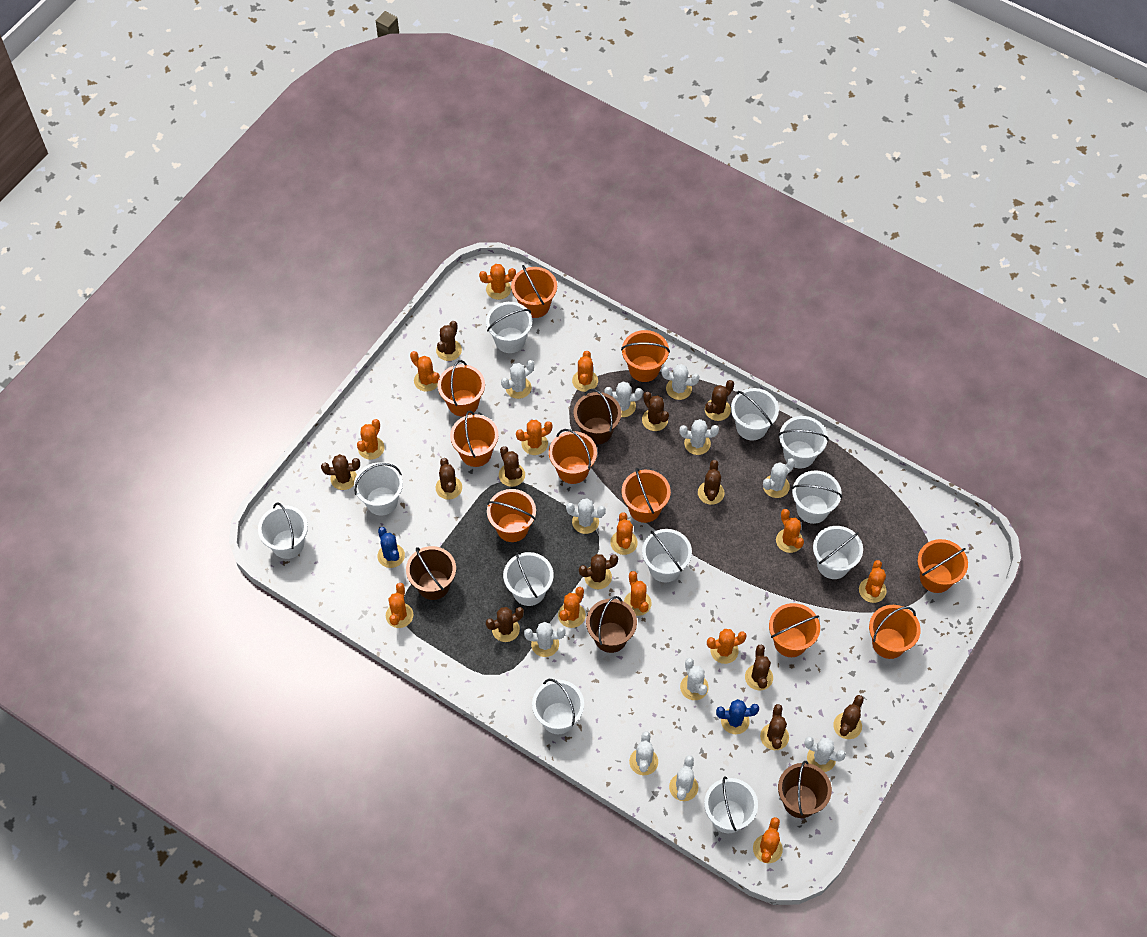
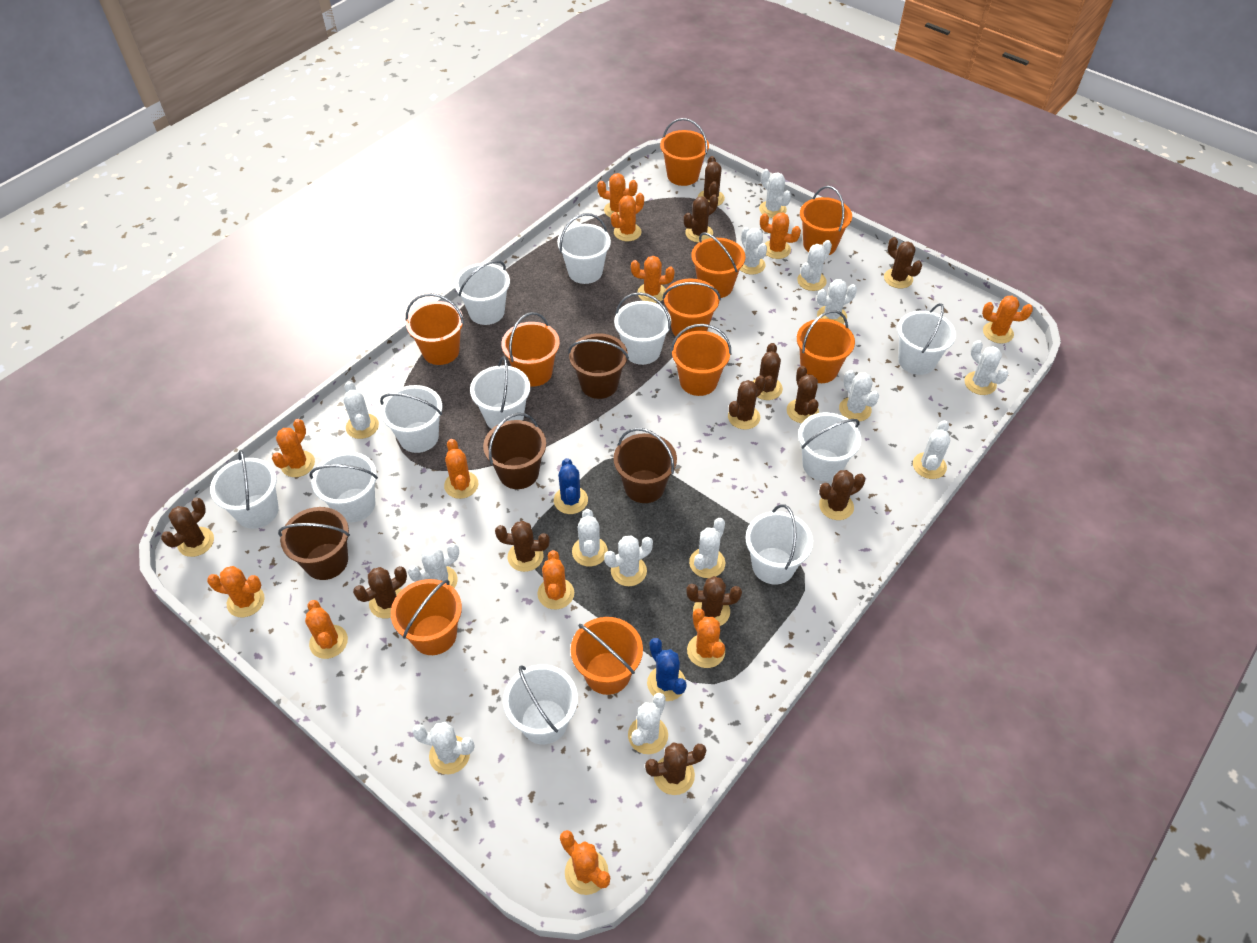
orange cactus: 13 -> 12
white cactus: 11 -> 14

